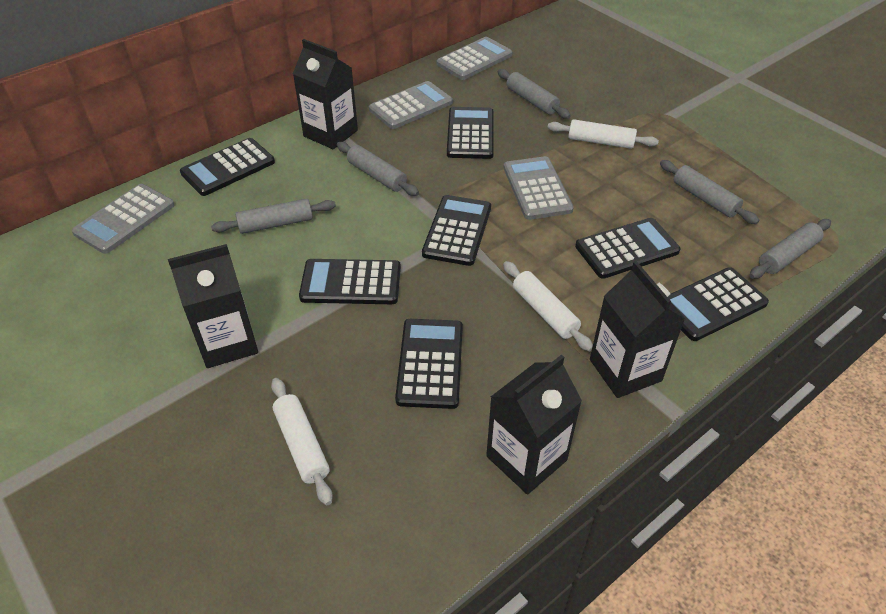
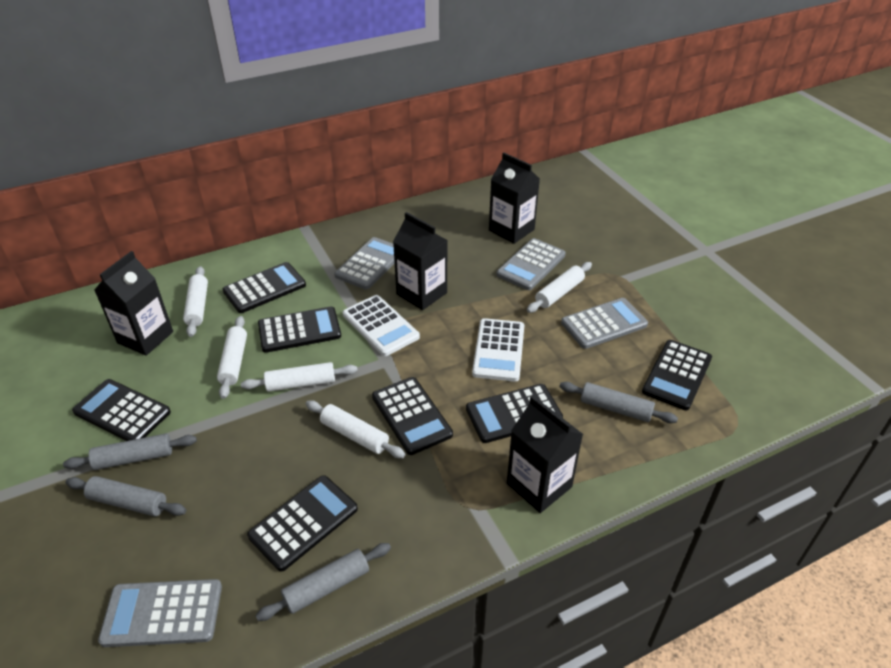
grey rolling pin: 5 -> 4
white calculator: 0 -> 2
white rolling pin: 3 -> 5

